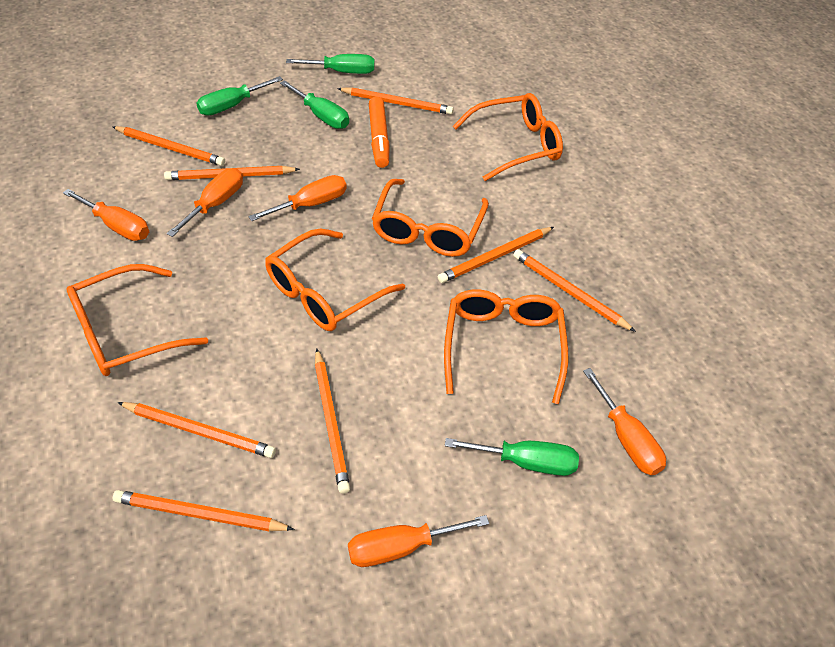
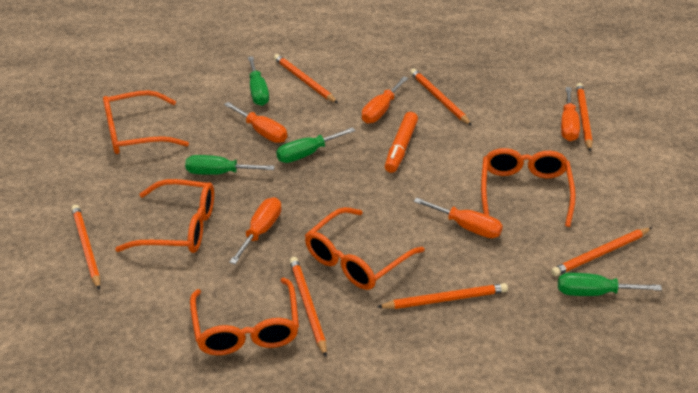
orange pencil: 8 -> 7

